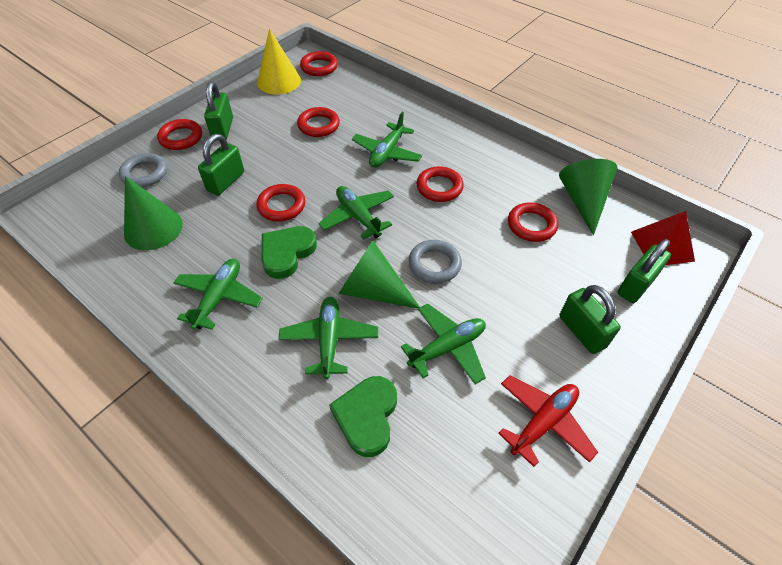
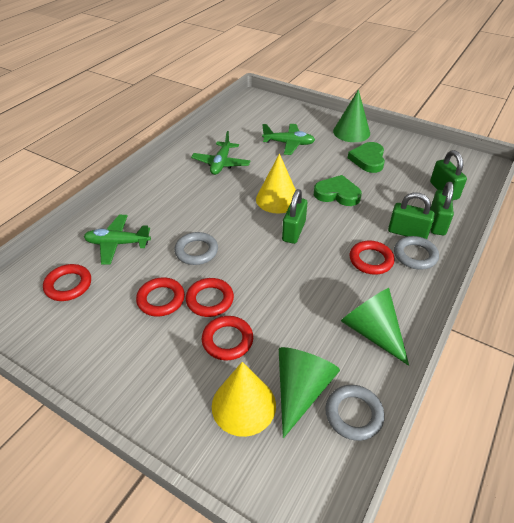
green plane: 5 -> 3
grey ring: 2 -> 3
red plane: 1 -> 0
red pyramid: 1 -> 0
red ring: 6 -> 5
yellow cone: 1 -> 2

